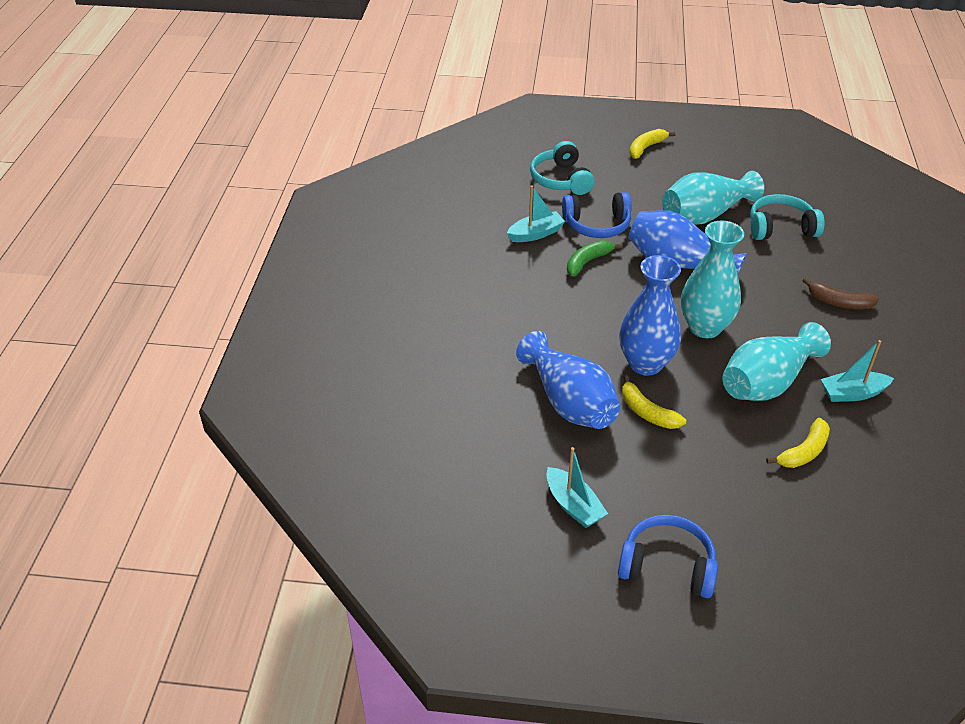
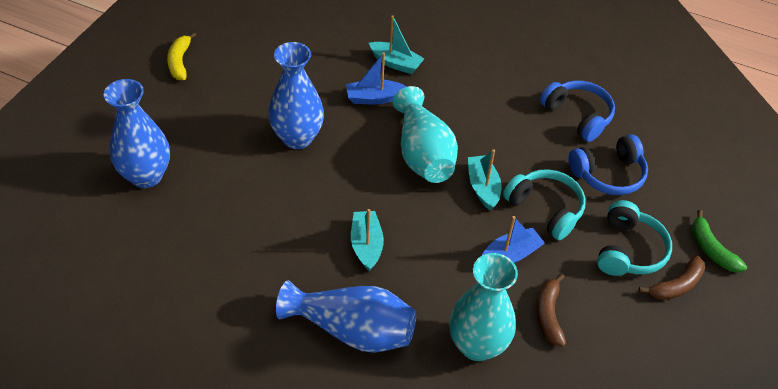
blue boat: 0 -> 2
brown banana: 1 -> 2
turquoise vase: 3 -> 2
yellow banana: 3 -> 1

